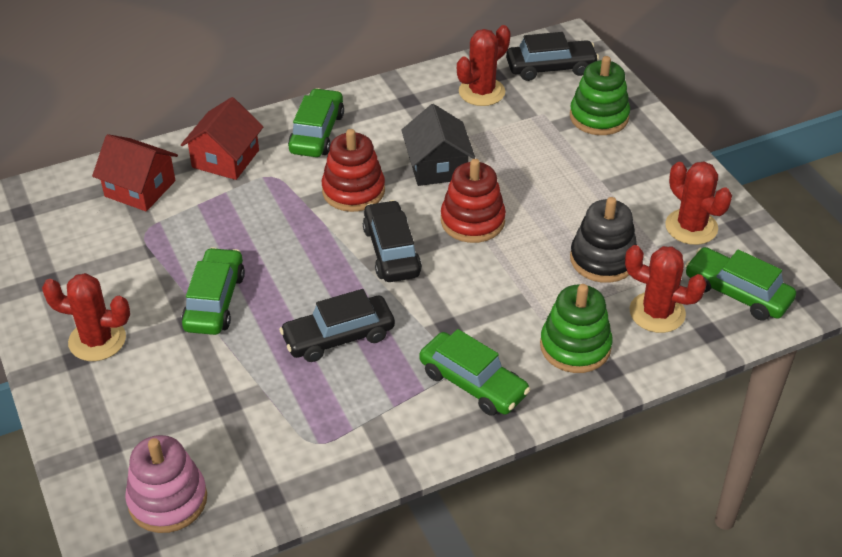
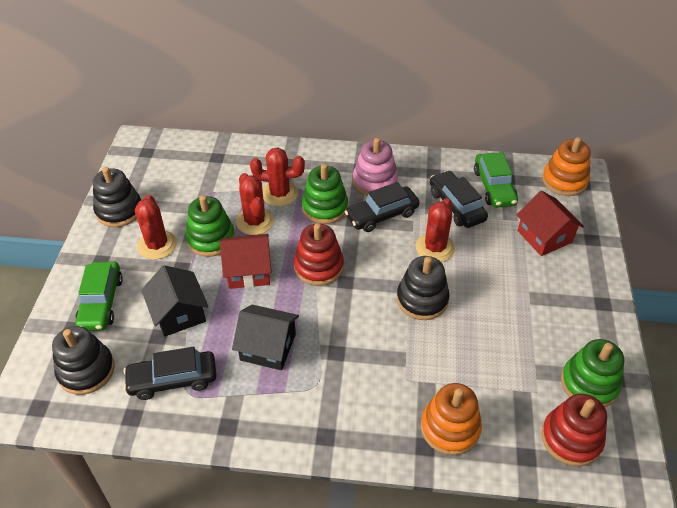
black house: 1 -> 2
black stacking toy: 1 -> 3
green car: 4 -> 2
green stacking toy: 2 -> 3
orange stacking toy: 0 -> 2

